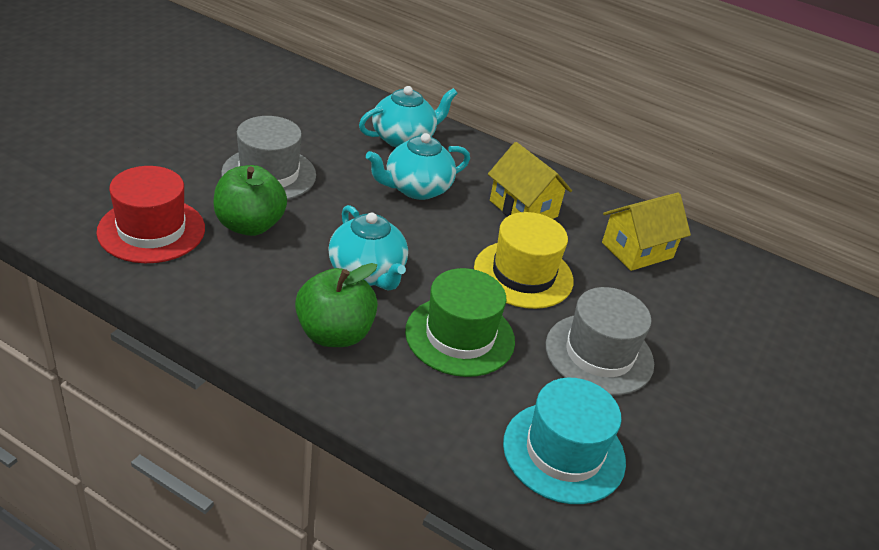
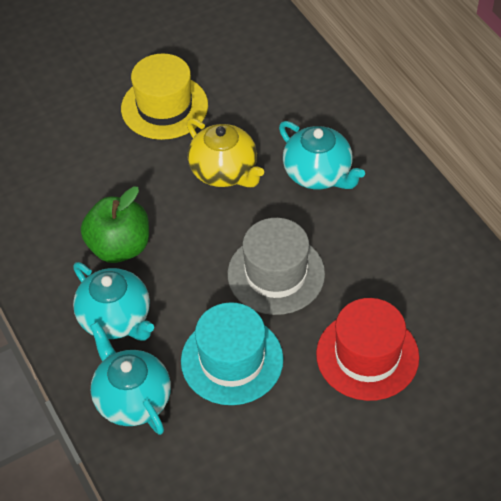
green apple: 2 -> 1
green hat: 1 -> 0
grey hat: 2 -> 1
yellow house: 2 -> 0
yellow teapot: 0 -> 1

